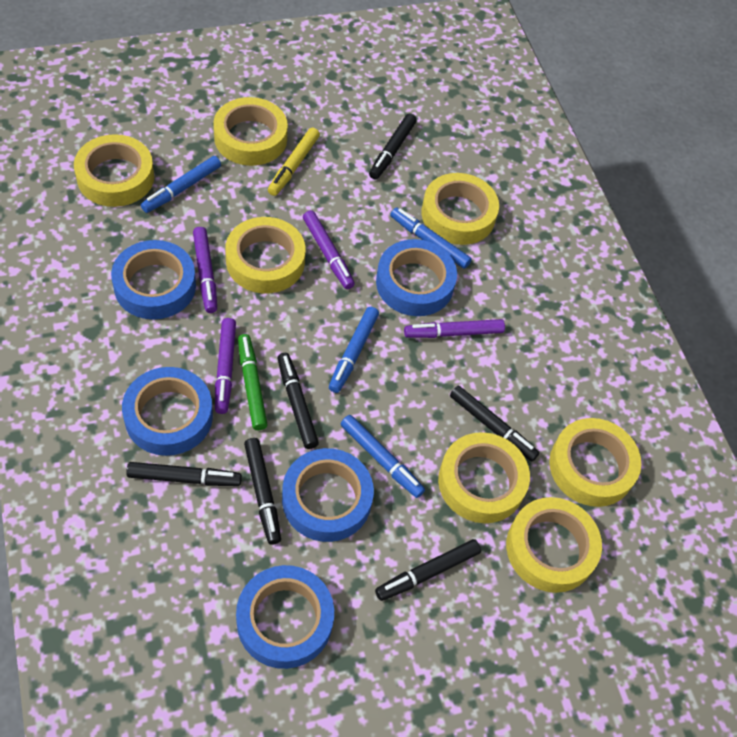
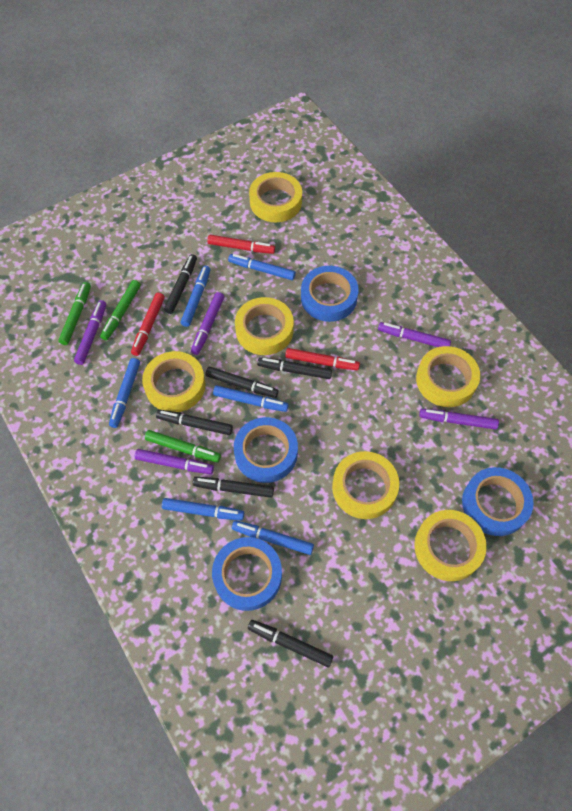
blue marker: 4 -> 6
blue tape: 5 -> 4
green marker: 1 -> 3
purple marker: 4 -> 5
red marker: 0 -> 3
yellow marker: 1 -> 0
yellow tape: 7 -> 6

